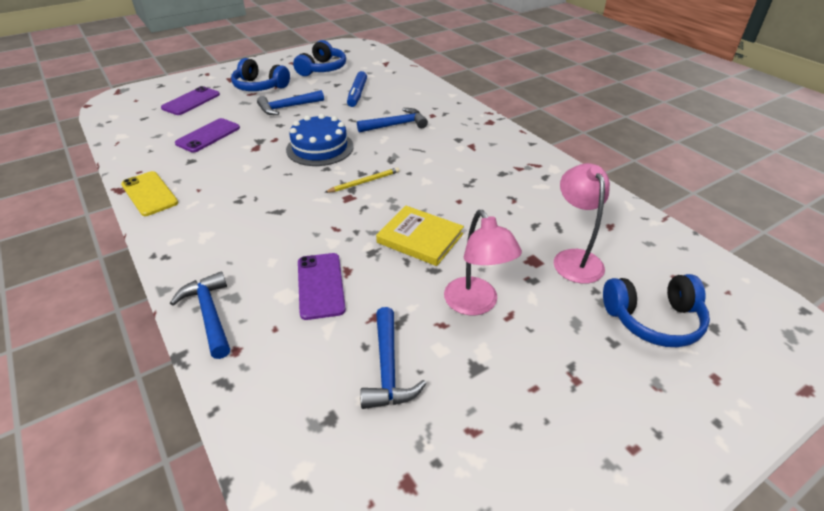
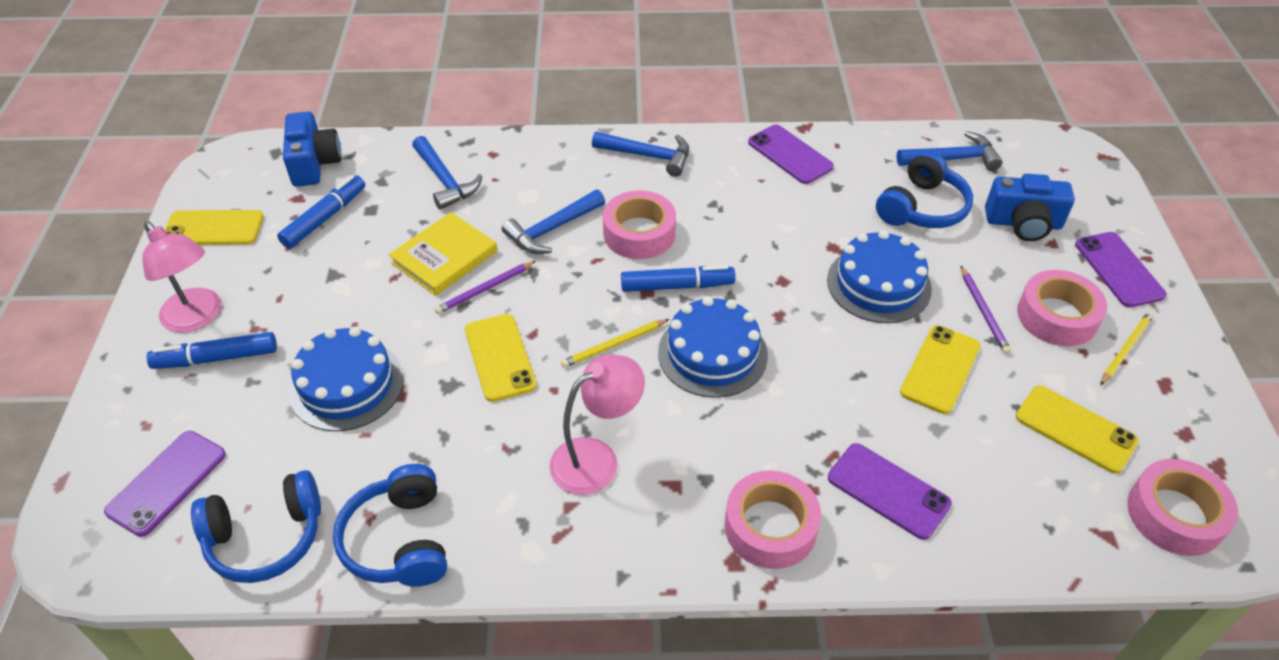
blue cake: 1 -> 3
blue camera: 0 -> 2
blue marker: 1 -> 3
pink tape: 0 -> 4
purple pencil: 0 -> 2
purple phone: 3 -> 4
yellow pencil: 1 -> 2
yellow phone: 1 -> 4

